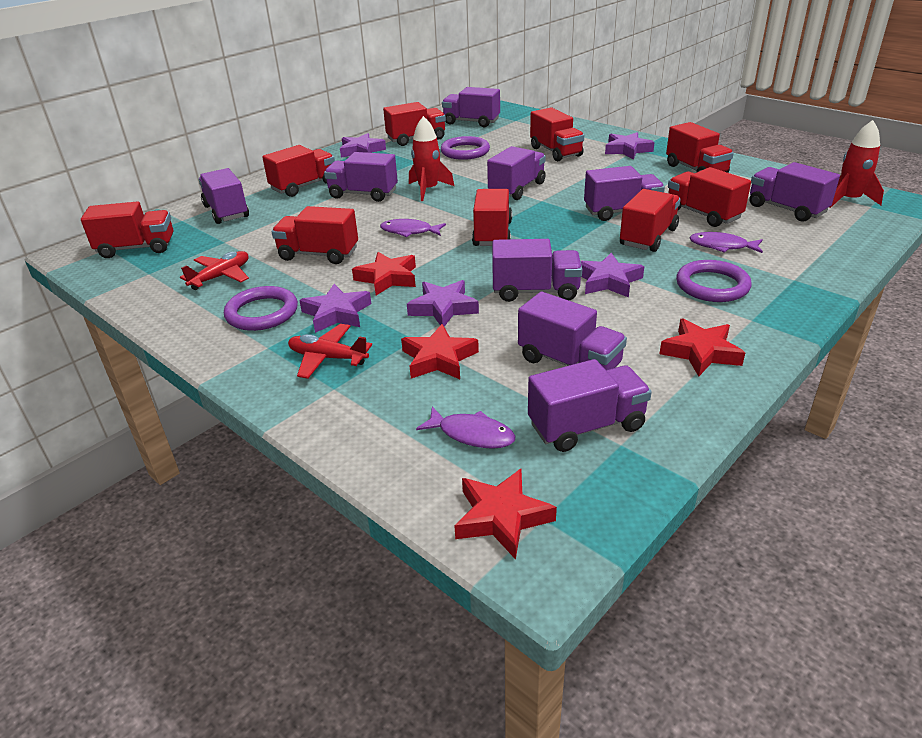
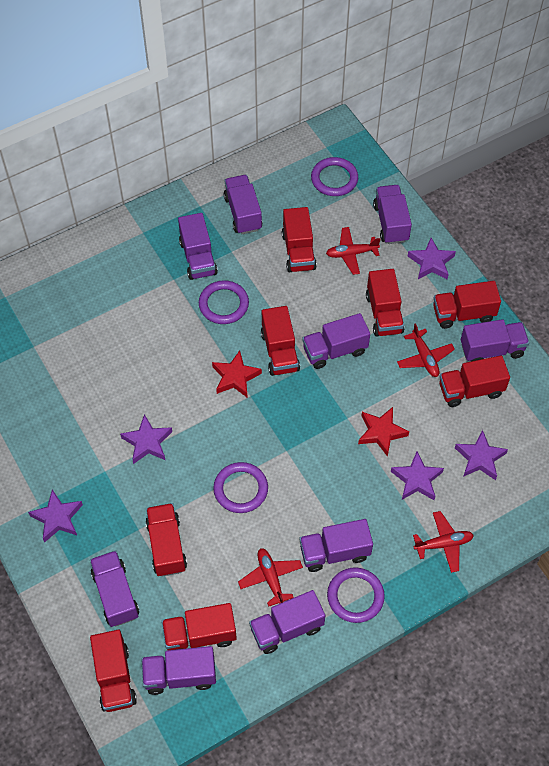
purple fish: 3 -> 0
purple ring: 3 -> 4
red plane: 2 -> 4
red rocket: 2 -> 0
red star: 4 -> 2
red truck: 9 -> 8

